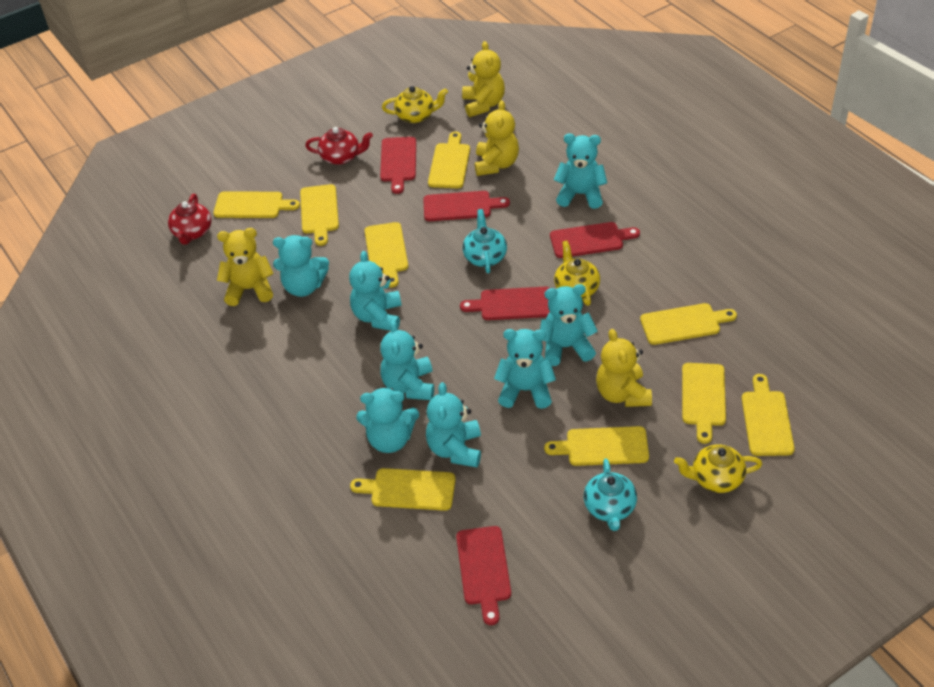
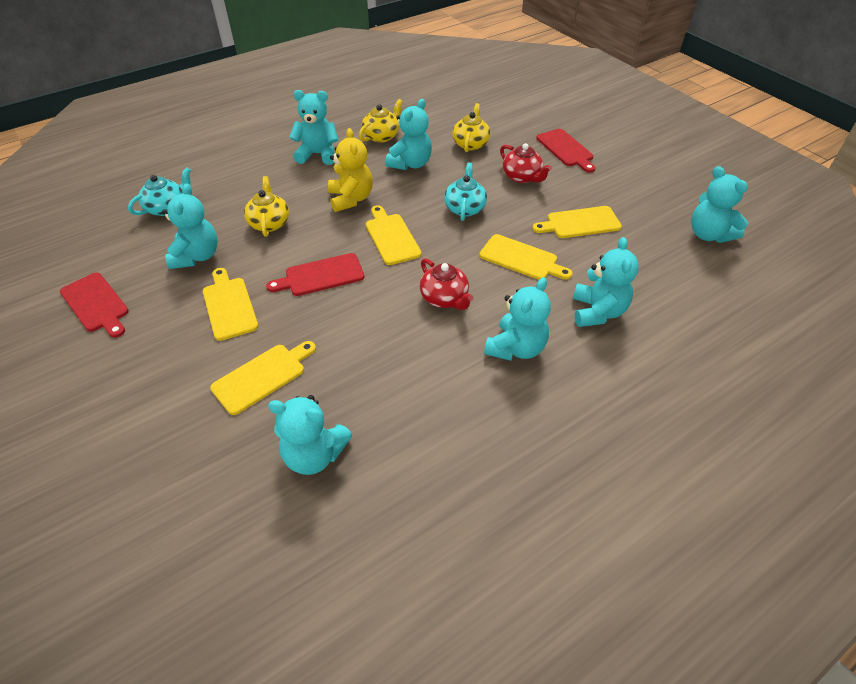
red cutting board: 5 -> 3
turquoise teddy bear: 8 -> 7
yellow cutting board: 9 -> 5
yellow teddy bear: 4 -> 1

